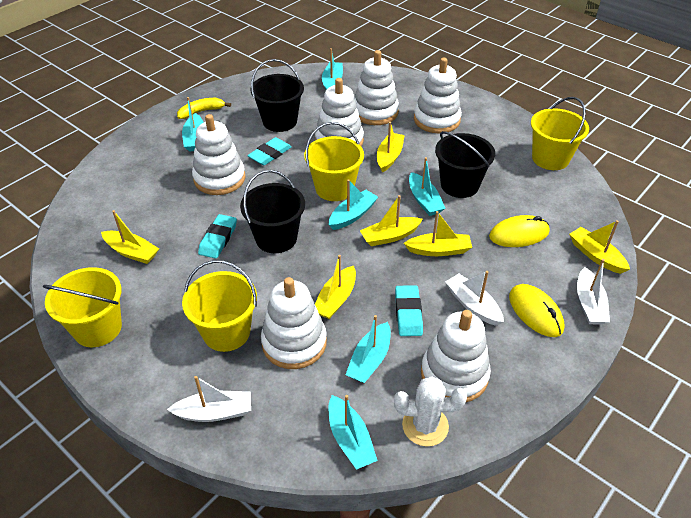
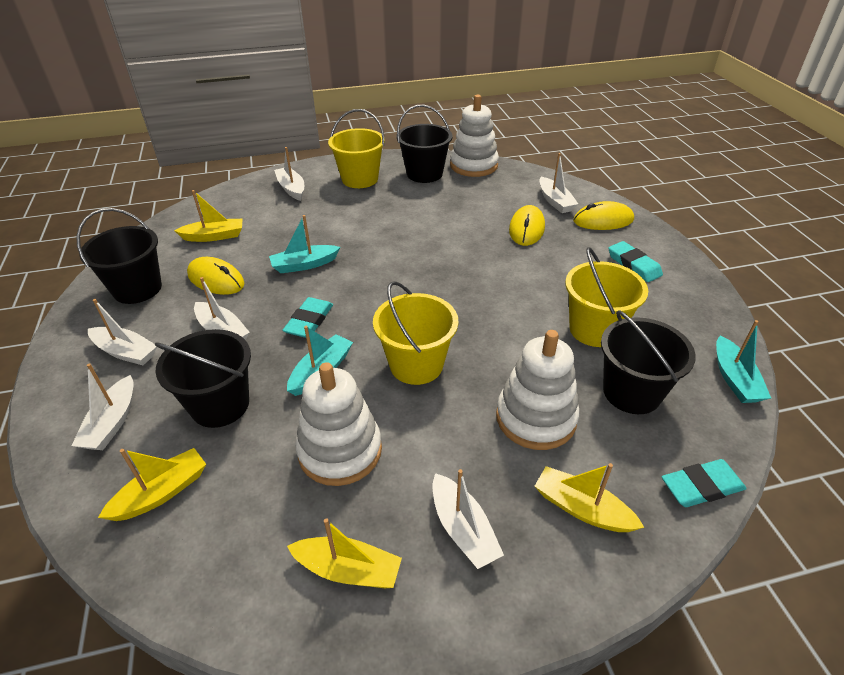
black bucket: 3 -> 4
turquoise boat: 6 -> 3
white boat: 3 -> 6
white cactus: 1 -> 0
white stacking toy: 6 -> 3
yellow banana: 1 -> 0
yellow boat: 6 -> 4
yellow bucket: 4 -> 3
yellow mouse: 2 -> 3

